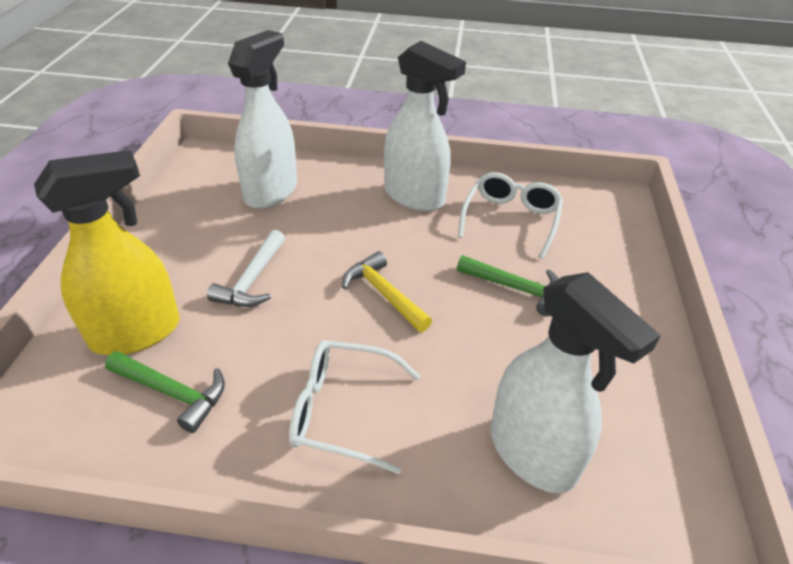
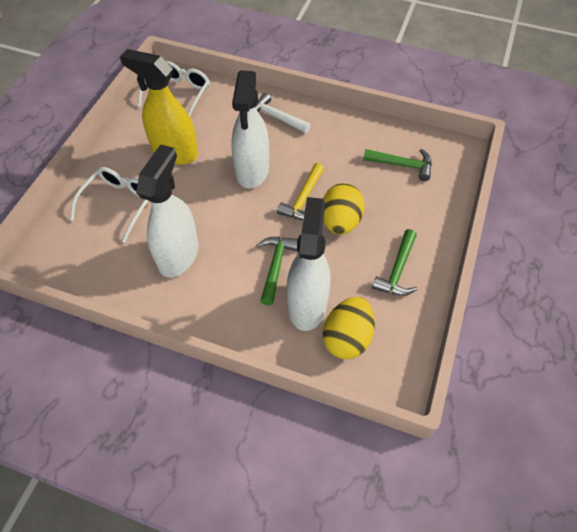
green hammer: 2 -> 3
yellow egg: 0 -> 2

